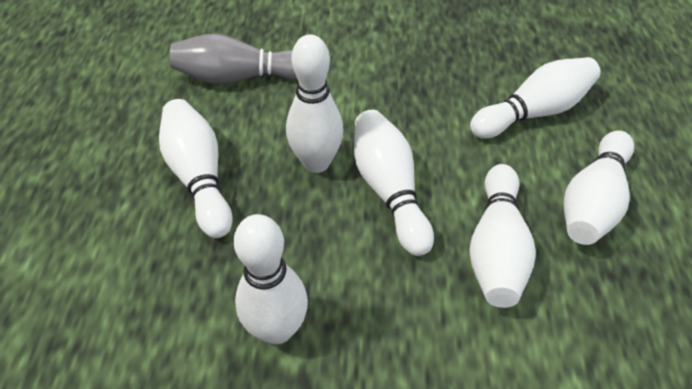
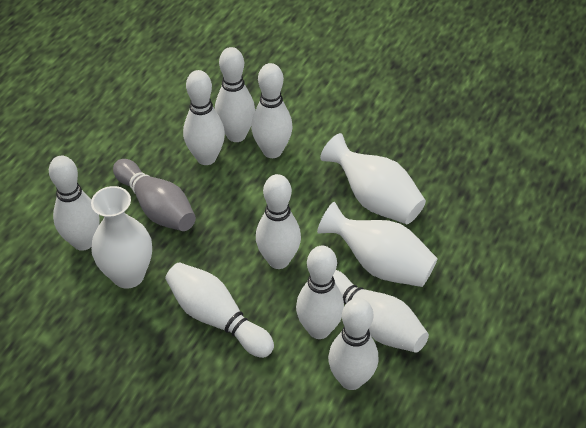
white bowling pin: 7 -> 9
white vase: 0 -> 3

